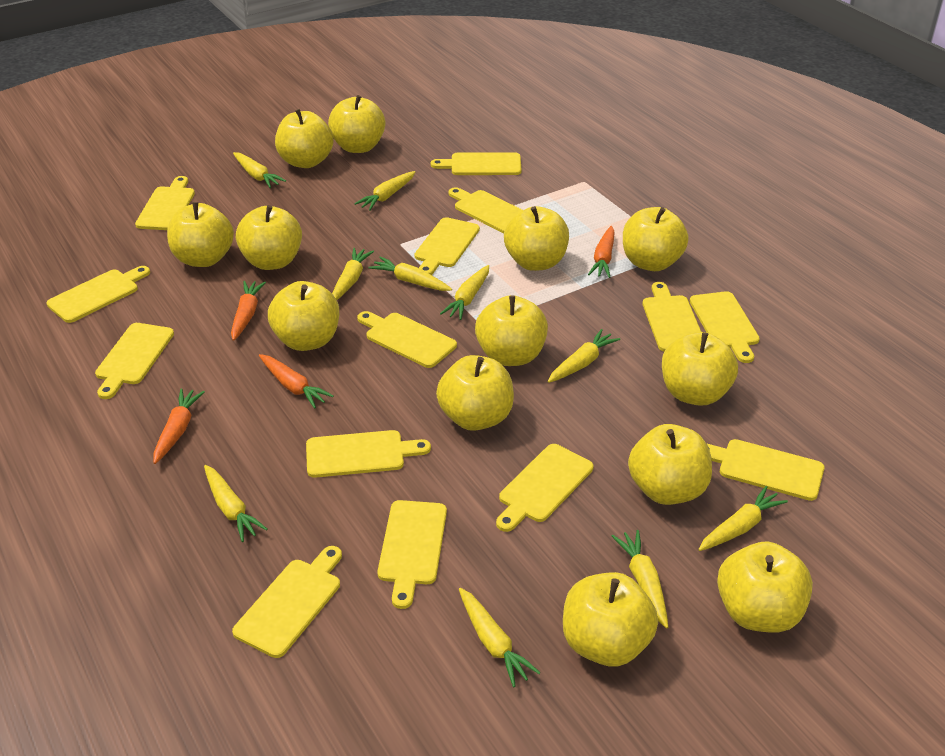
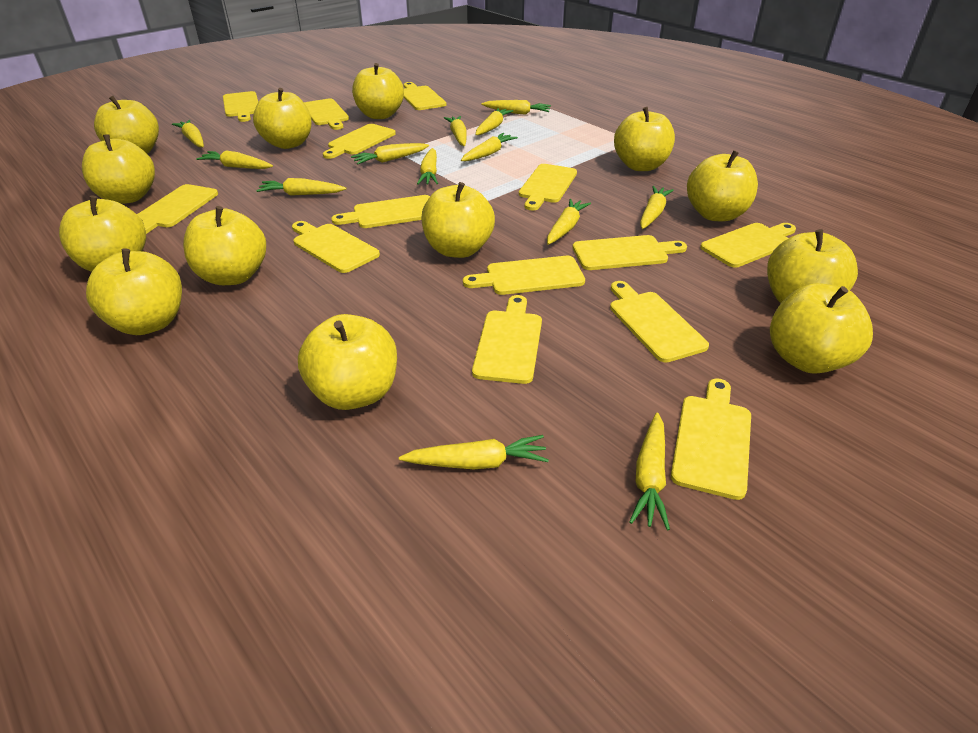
orange carrot: 4 -> 0
yellow carrot: 10 -> 13

